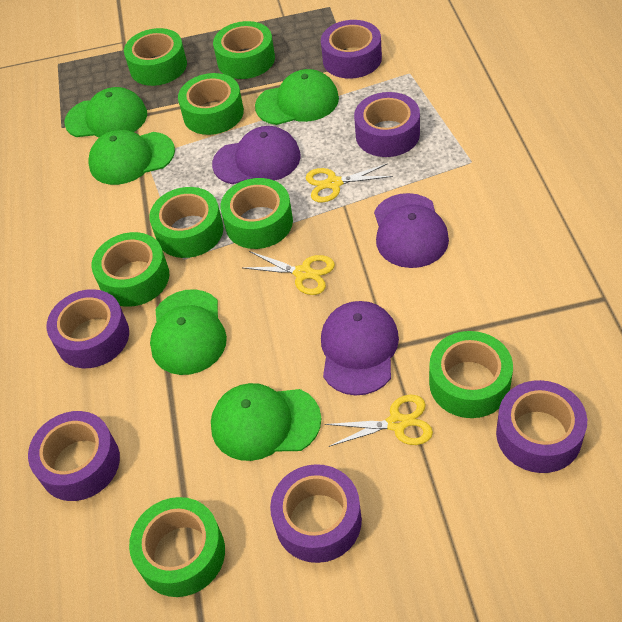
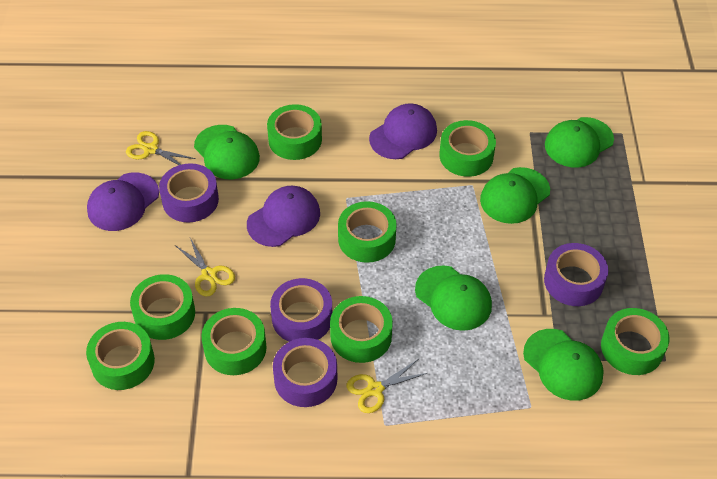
purple tape: 6 -> 4

